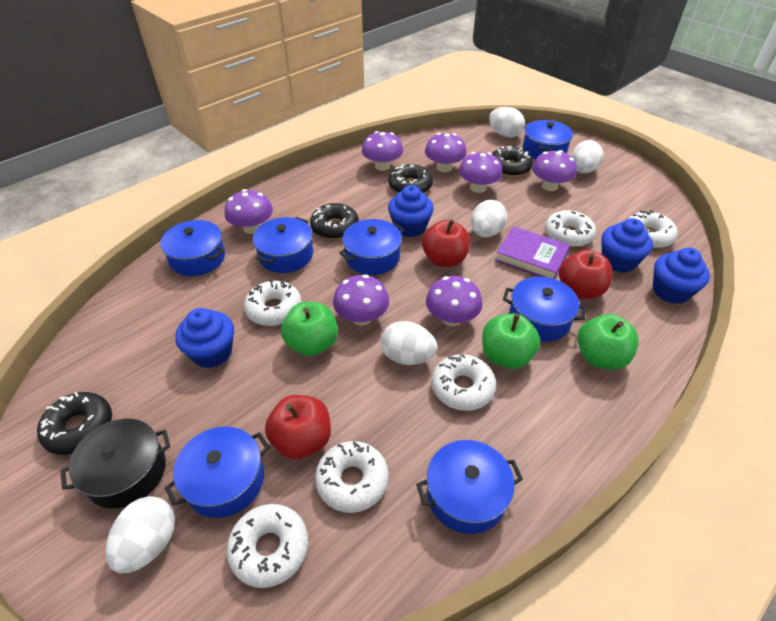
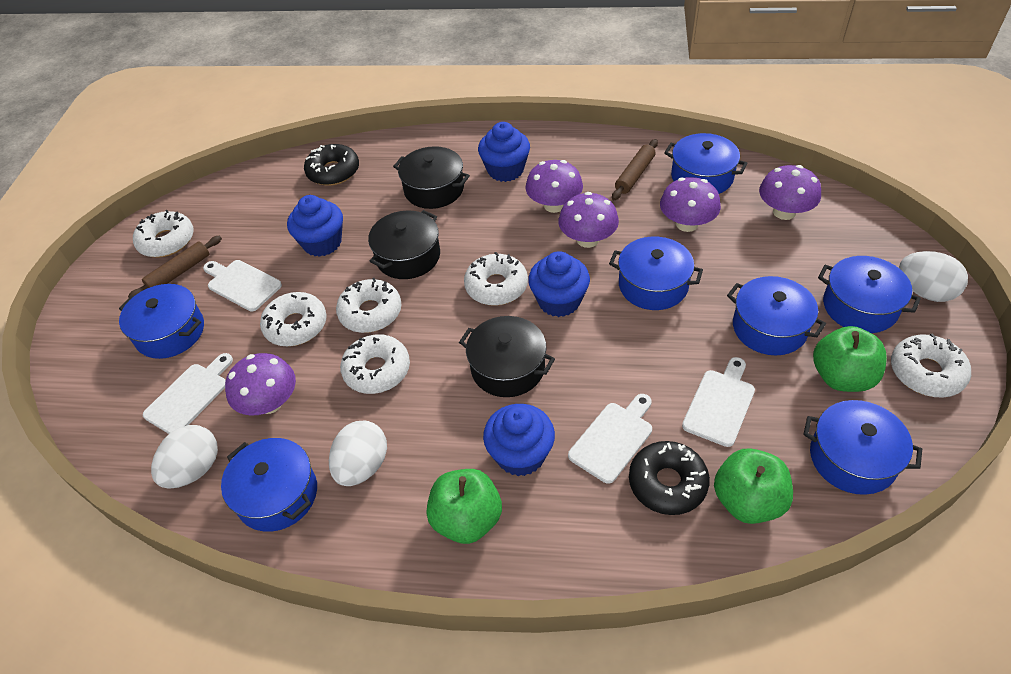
black donut: 4 -> 2
black pot: 1 -> 3
brown rolling pin: 0 -> 2
purple book: 1 -> 0
purple mushroom: 7 -> 5
red apple: 3 -> 0
white cutting board: 0 -> 4
white egg: 5 -> 3

